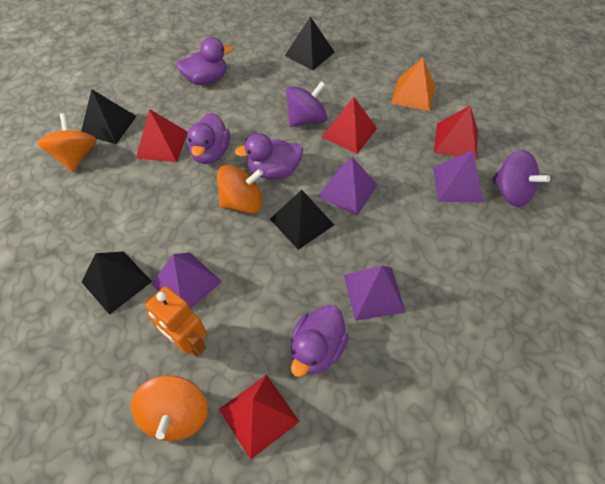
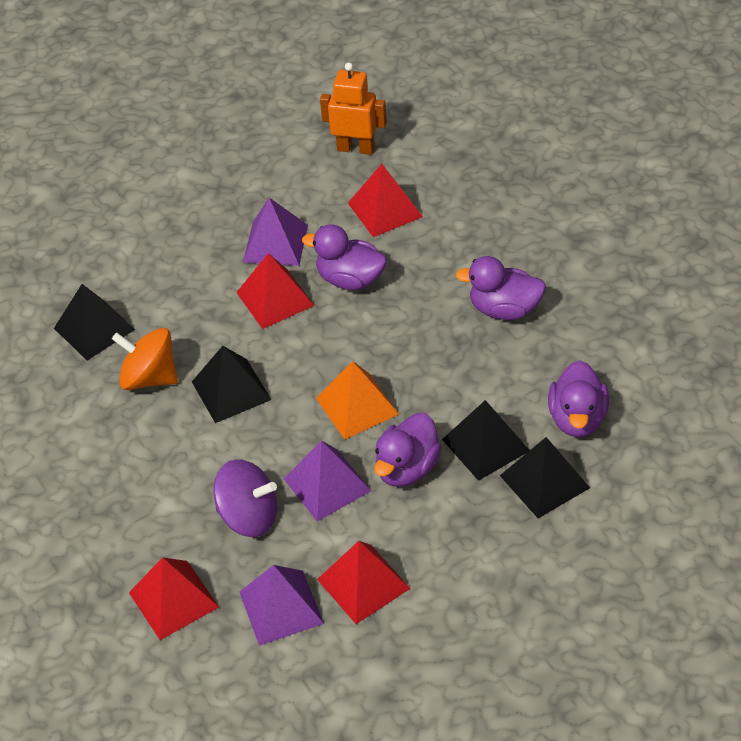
orange spinning top: 3 -> 1
purple pyramid: 4 -> 3
purple spinning top: 2 -> 1

